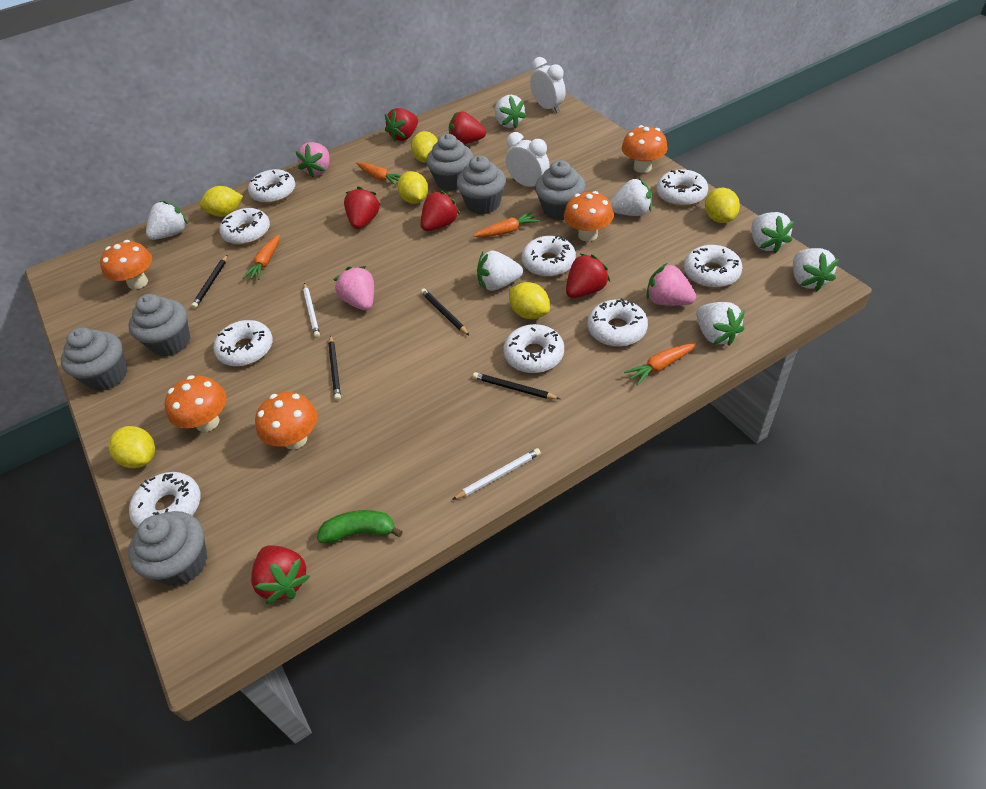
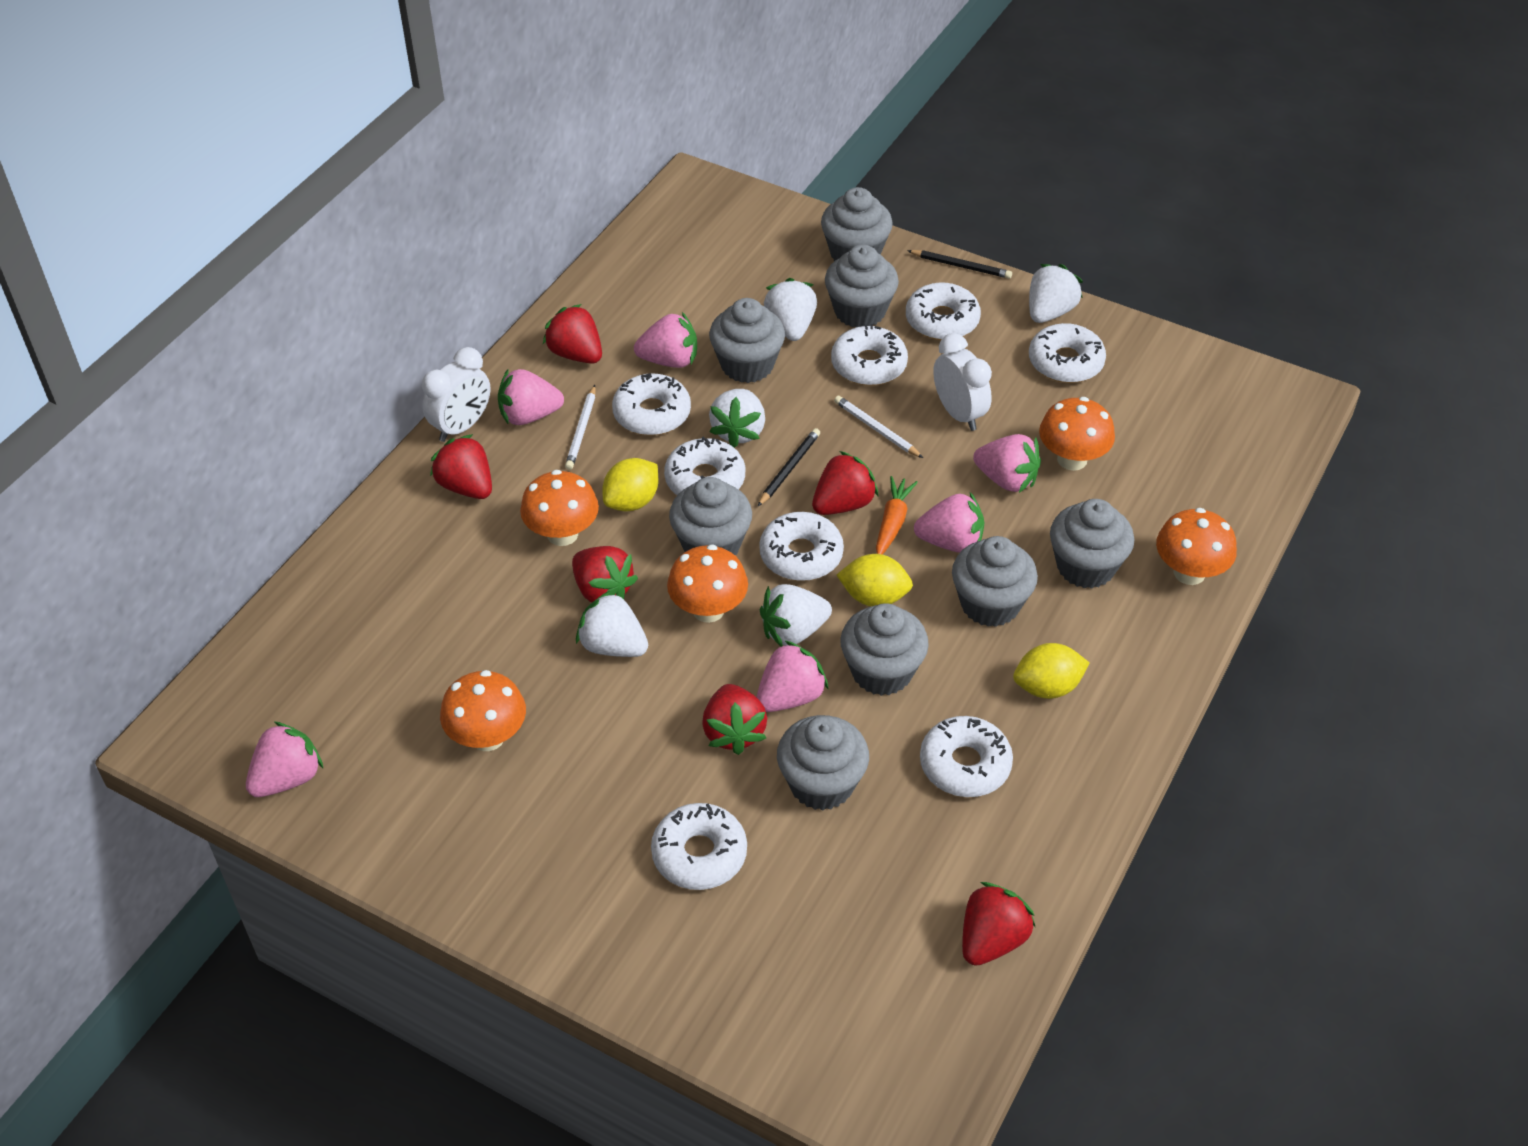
black pencil: 4 -> 2
green banana: 1 -> 0
grey cupcake: 6 -> 8
orange carrot: 4 -> 1
pink strawberry: 3 -> 6
white donut: 9 -> 8
white strawberry: 7 -> 5
yellow lemon: 6 -> 3

